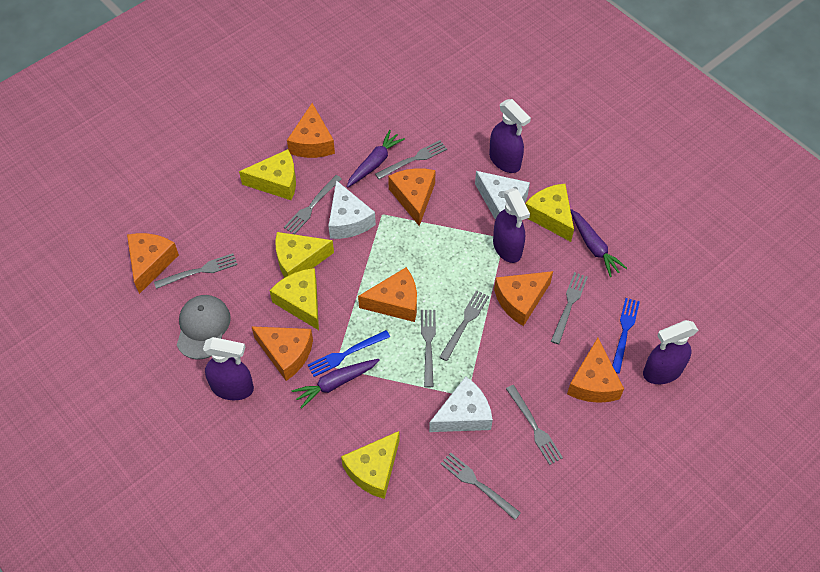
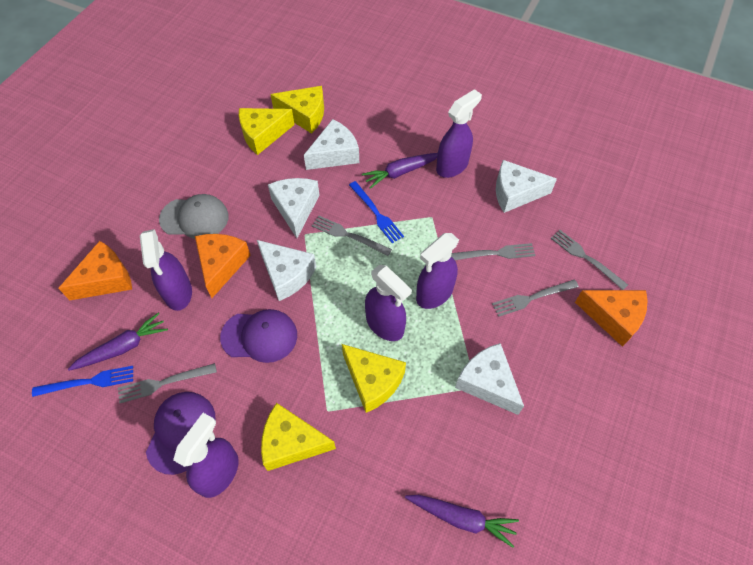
grey fork: 8 -> 5
orange cheese: 7 -> 3
purple cap: 0 -> 2
purple spray bottle: 4 -> 5
white cheese: 3 -> 5
yellow cheese: 5 -> 4

